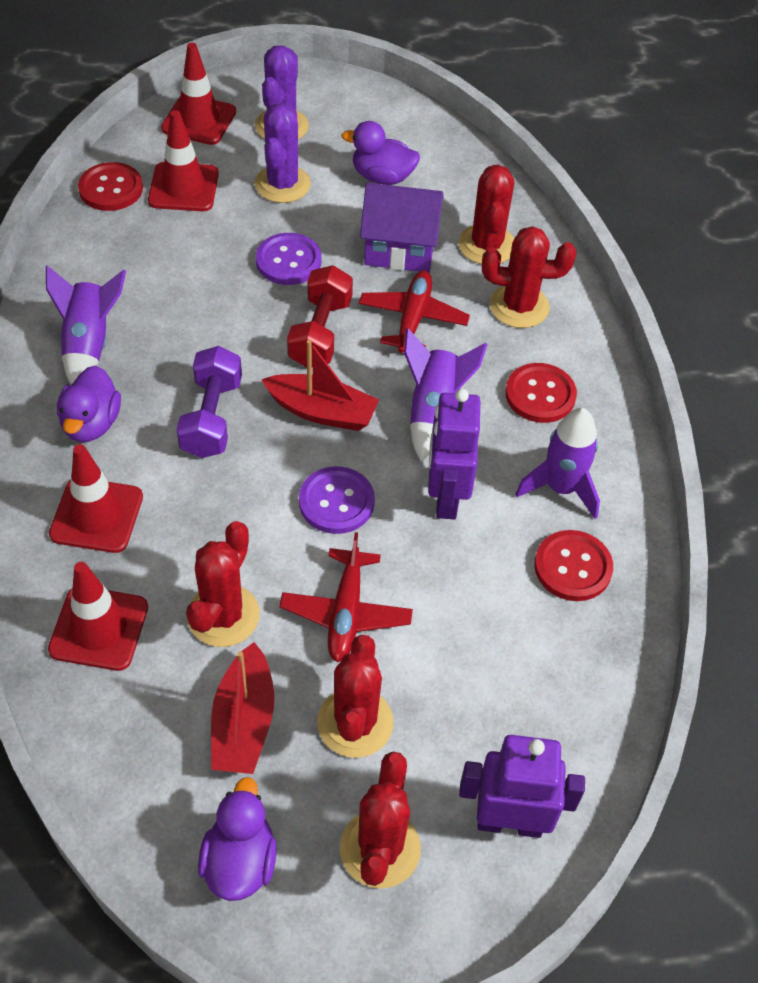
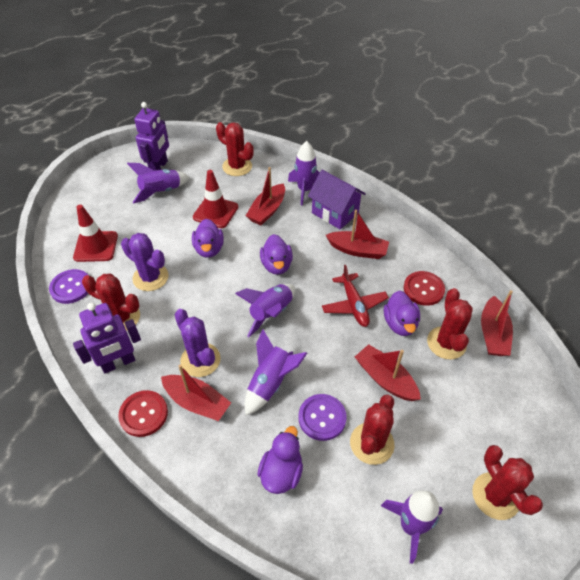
purple duck: 3 -> 4
purple dumbbell: 1 -> 0
purple rocket: 3 -> 5
red boat: 2 -> 5
red button: 3 -> 2
red dumbbell: 1 -> 0
red plane: 2 -> 1
red traffic cone: 4 -> 2

